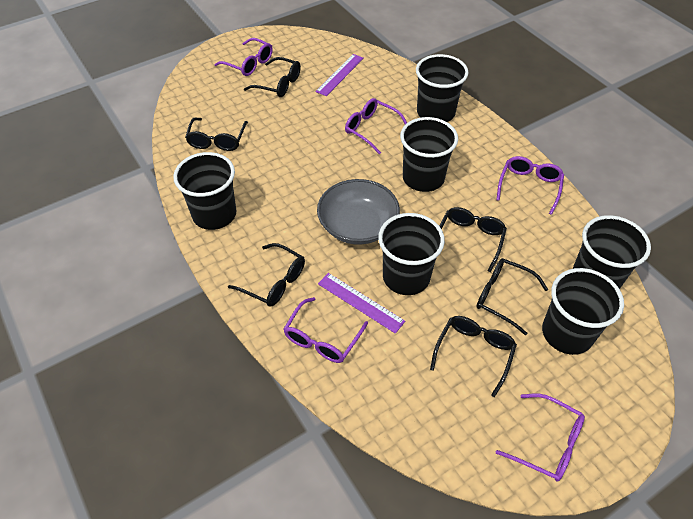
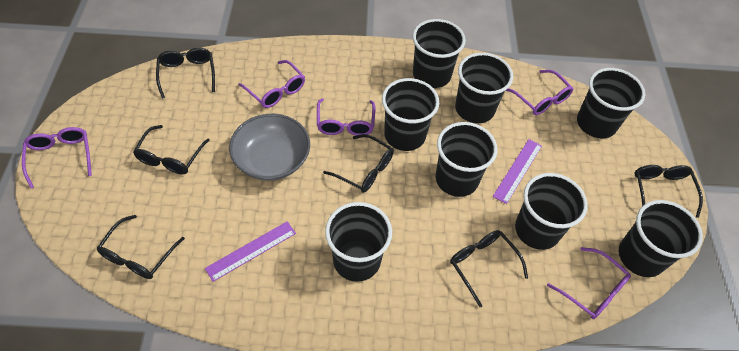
black cup: 6 -> 8

